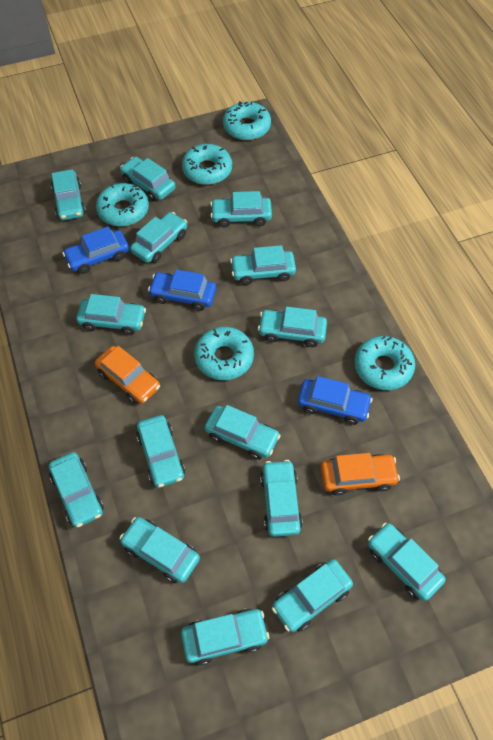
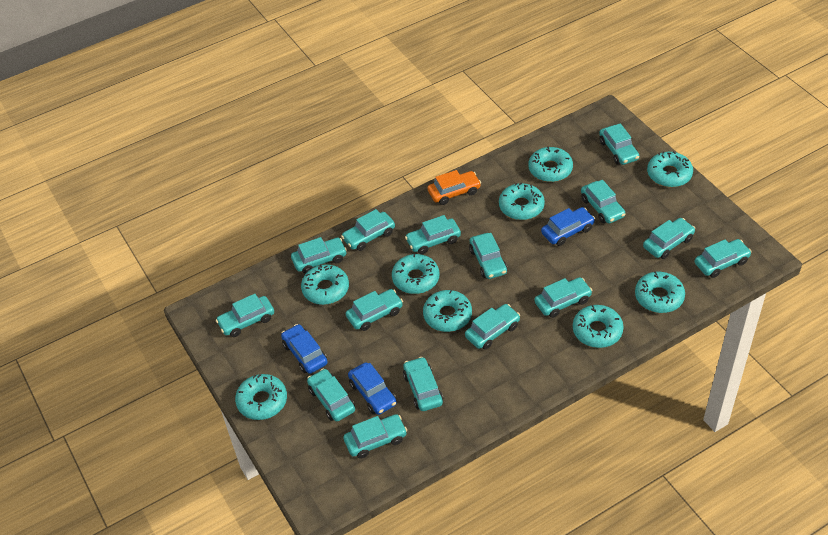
orange car: 2 -> 1
turquoise donut: 5 -> 9

